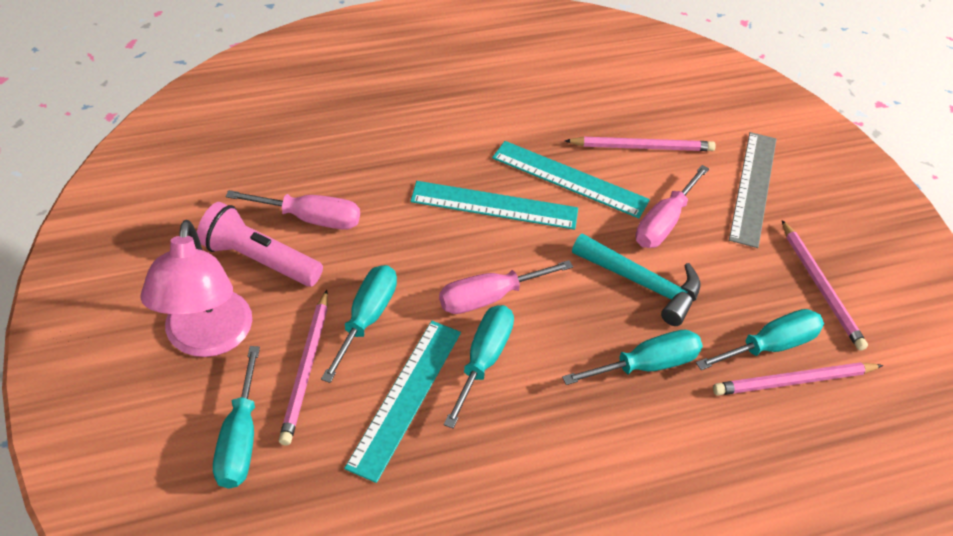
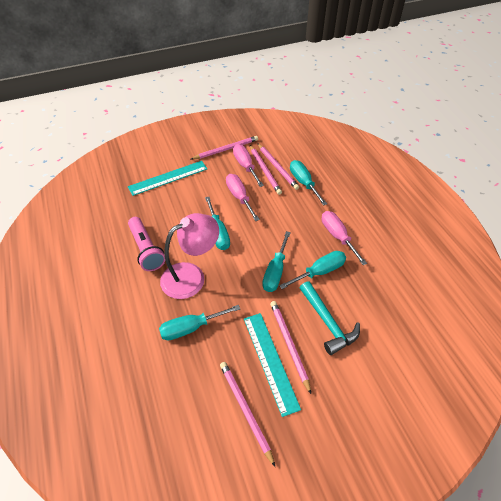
grey ruler: 1 -> 0
pink pencil: 4 -> 5
turquoise ruler: 3 -> 2

